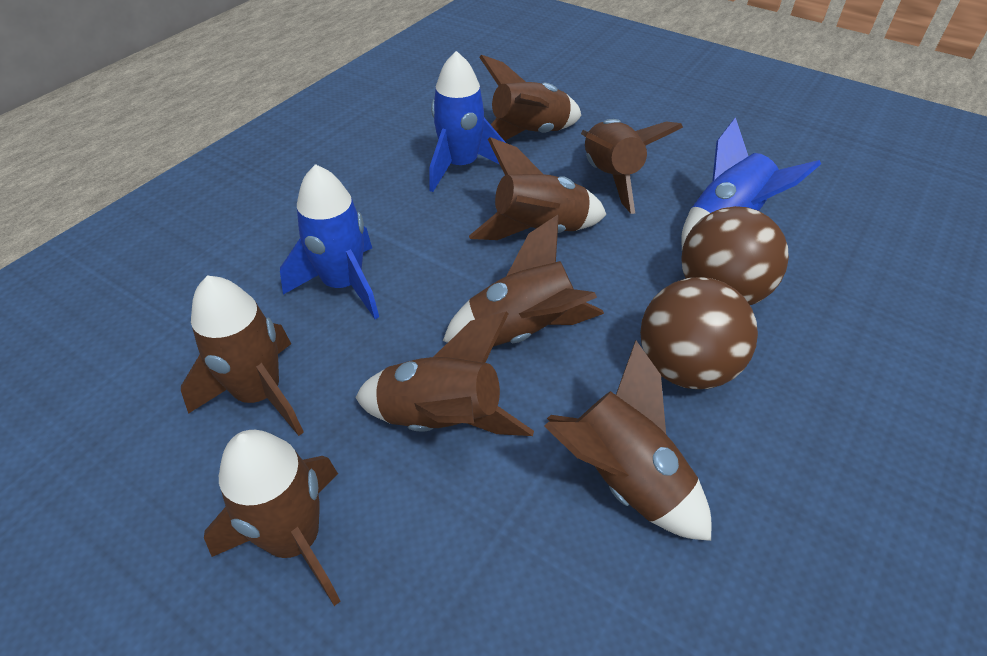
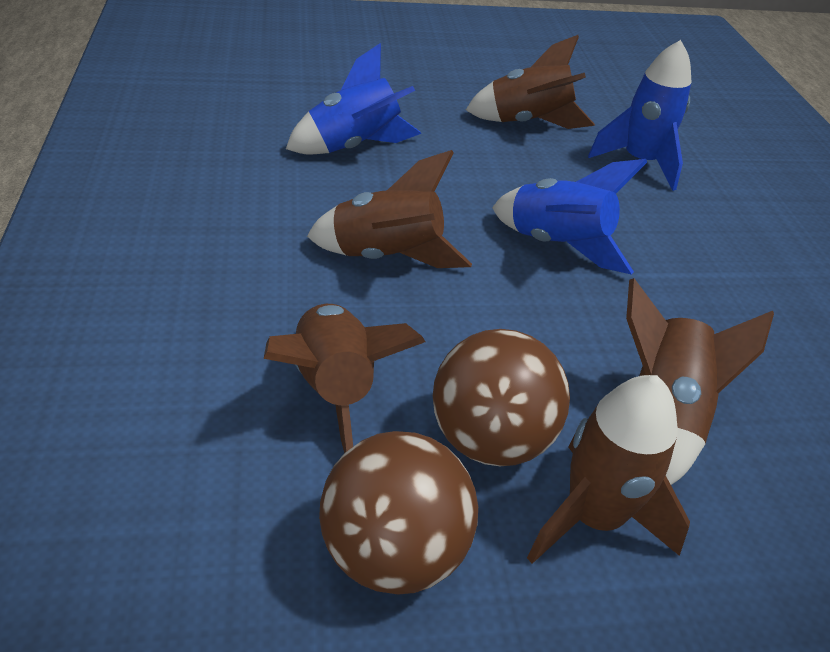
brown rocket: 8 -> 5

